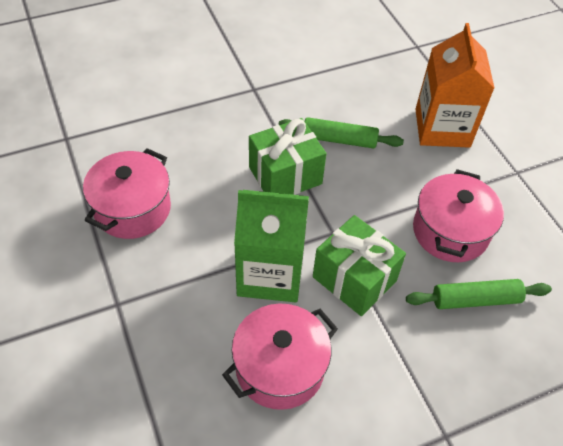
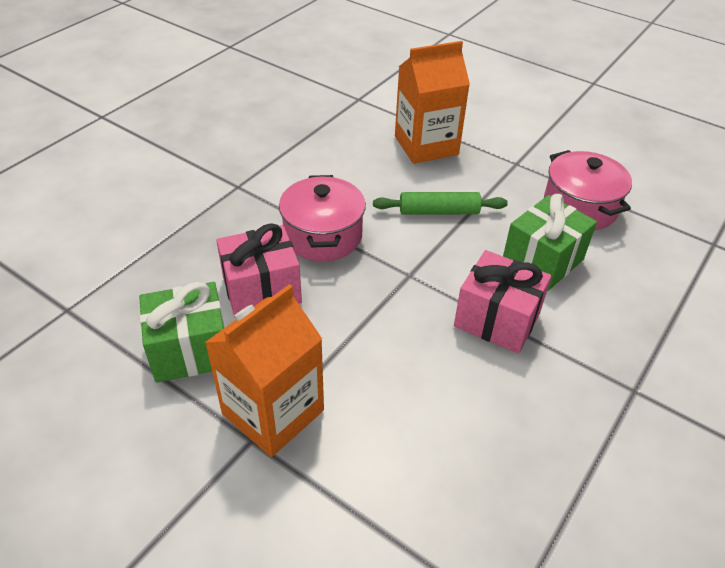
green carton: 1 -> 0
green rolling pin: 2 -> 1
orange carton: 1 -> 2
pink gift: 0 -> 2
pink pot: 3 -> 2

